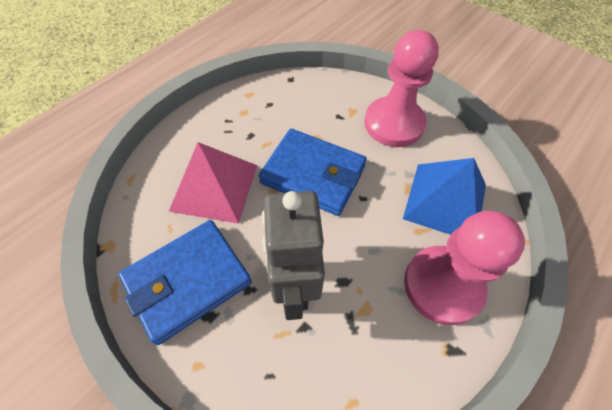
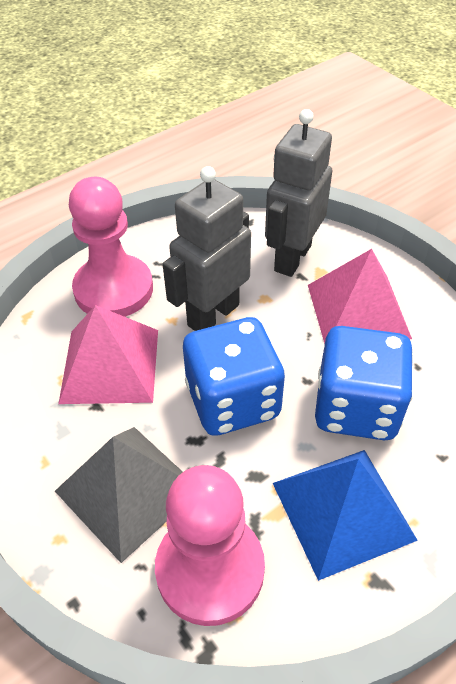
blue dice: 0 -> 2
blue wallet: 2 -> 0
grey pyramid: 0 -> 1
grey robot: 1 -> 2
pink pyramid: 1 -> 2

